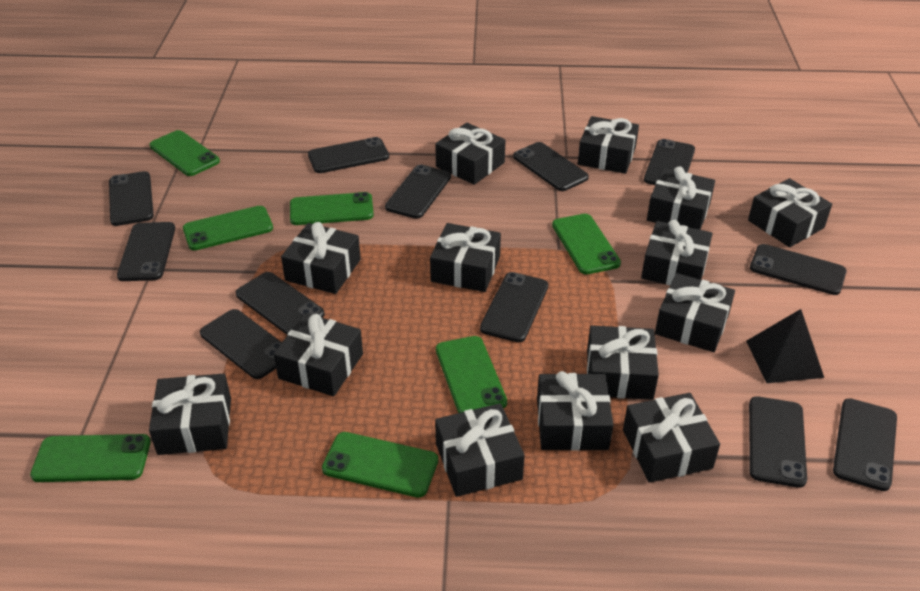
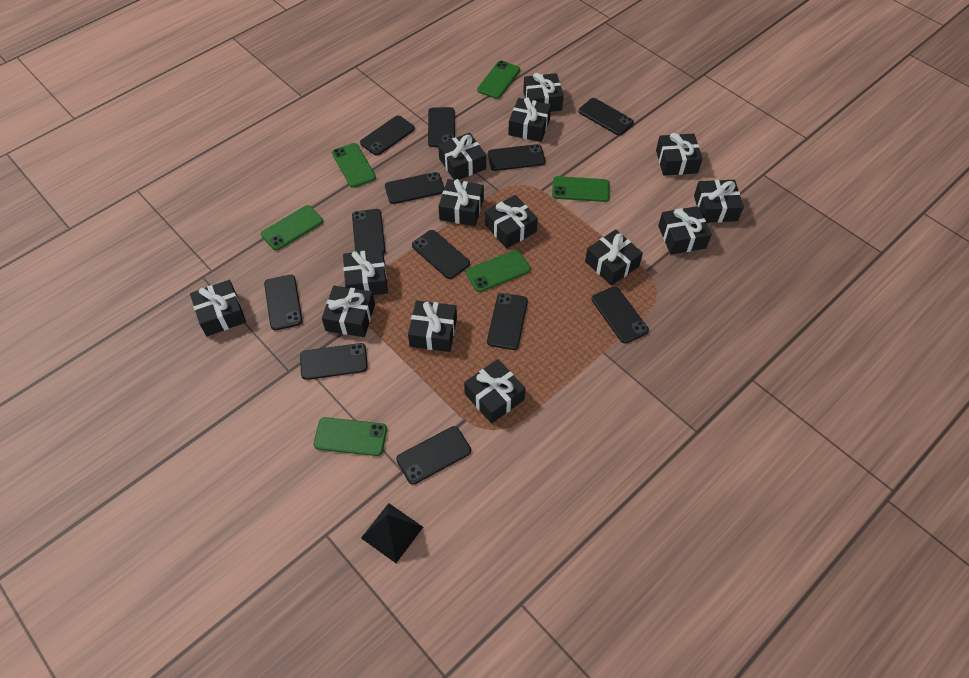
green phone: 7 -> 6

